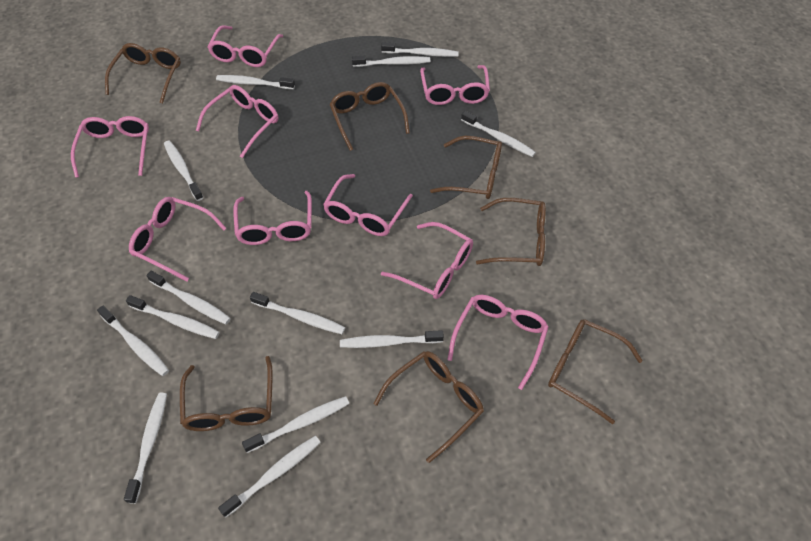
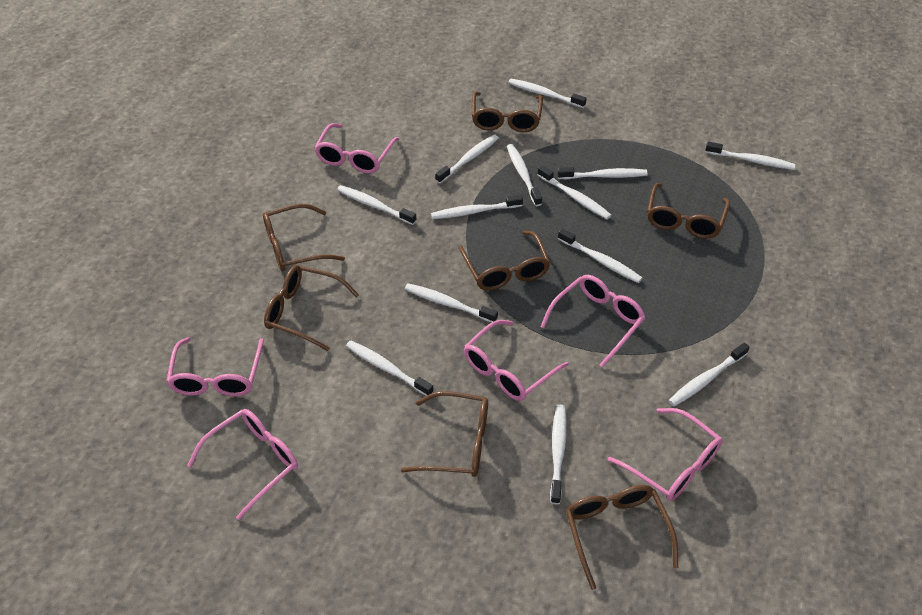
pink glasses: 9 -> 6

